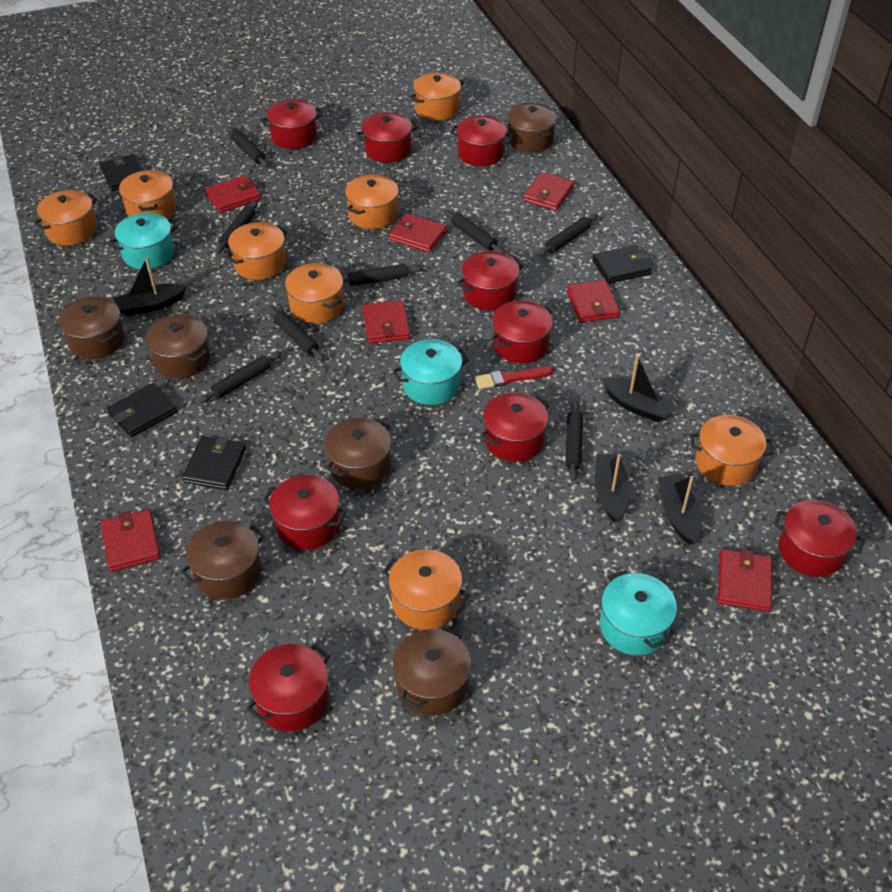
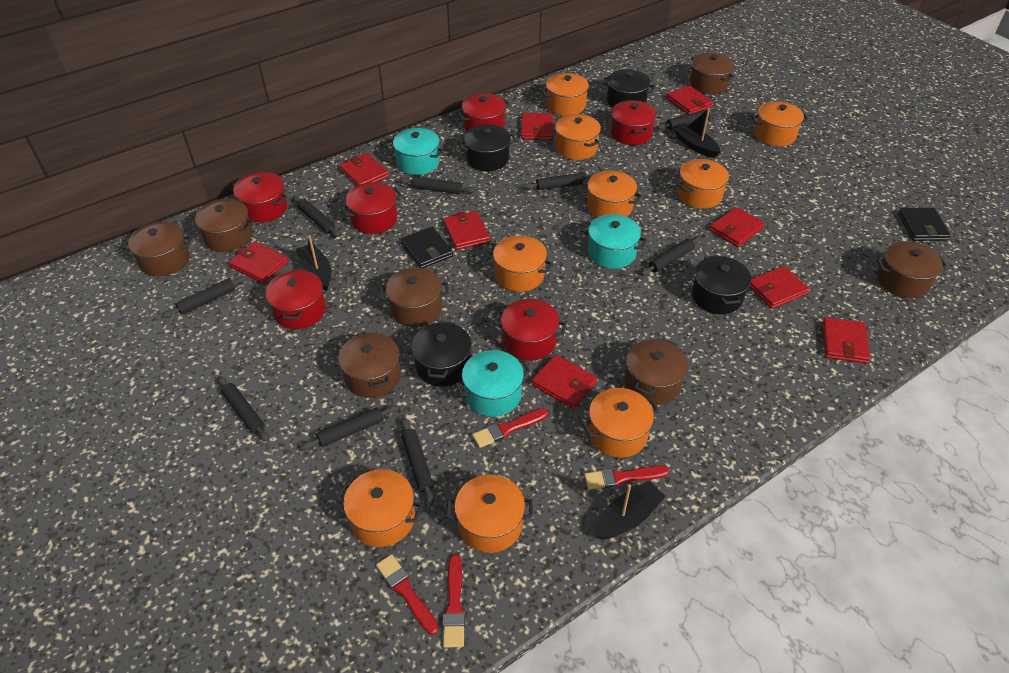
black boat: 4 -> 3
black pot: 0 -> 4
black rolling pin: 8 -> 9
black wallet: 4 -> 2
brown pot: 6 -> 7
orange pot: 8 -> 9
red brush: 1 -> 4
red pot: 9 -> 6
red wallet: 7 -> 9

